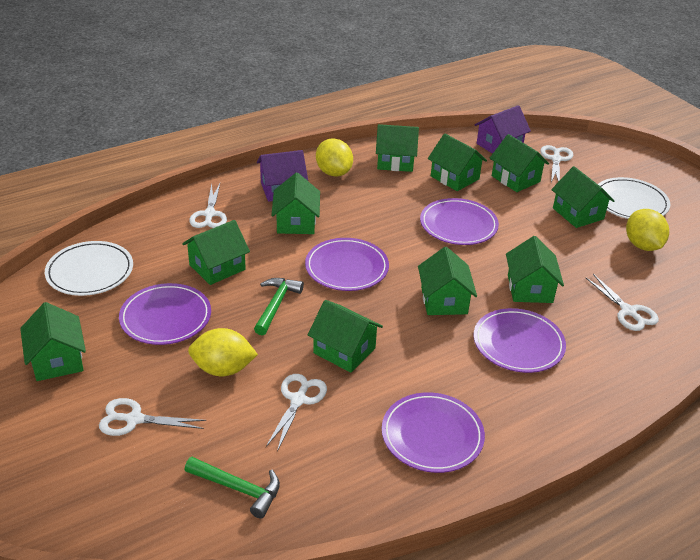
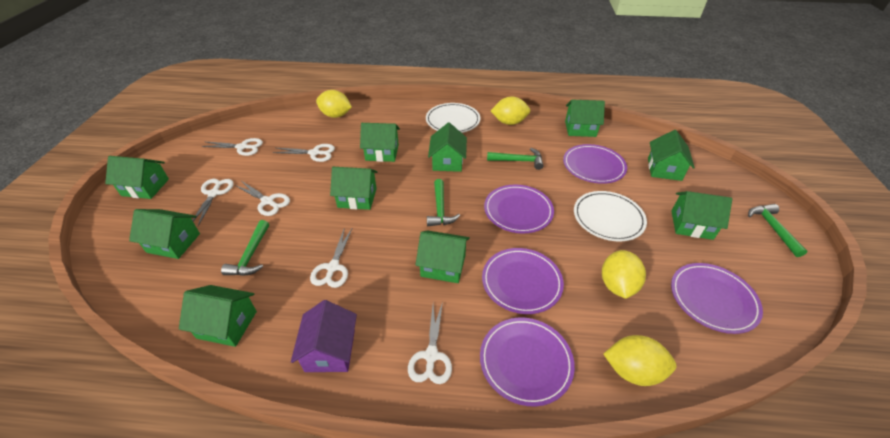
green hammer: 2 -> 4
purple house: 2 -> 1
white scissors: 5 -> 6
yellow lemon: 3 -> 4

